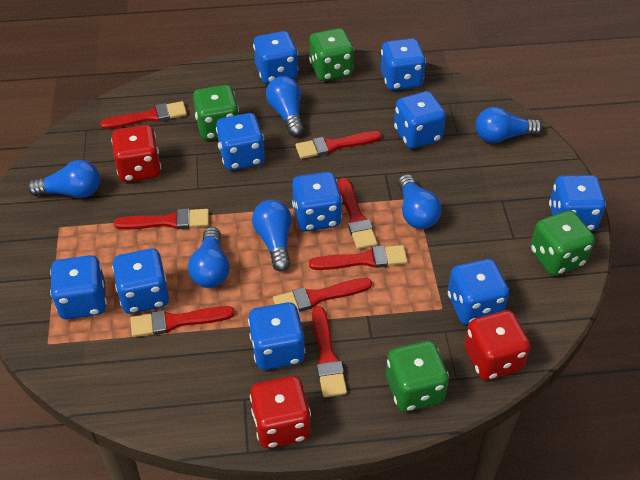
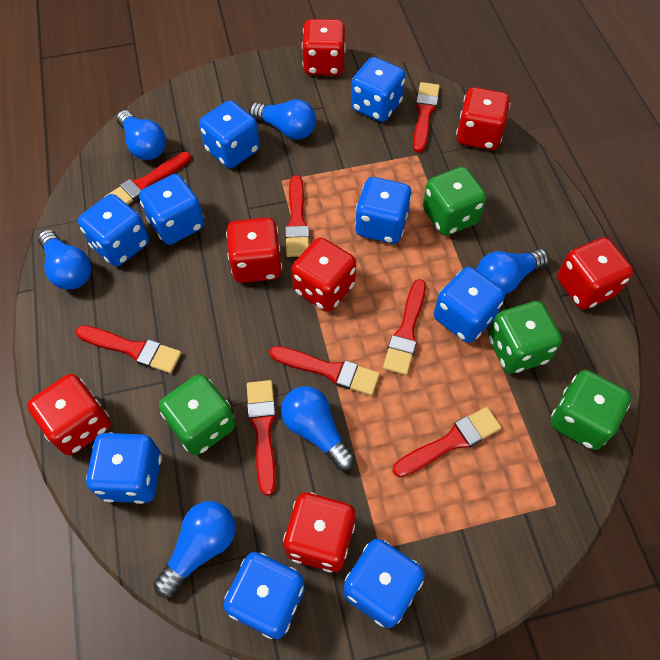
blue dice: 10 -> 9
red dice: 3 -> 7

